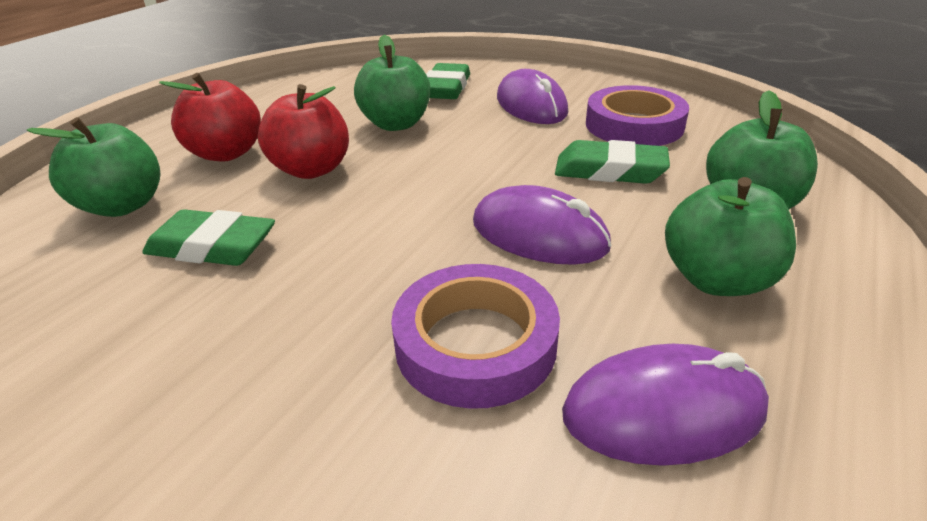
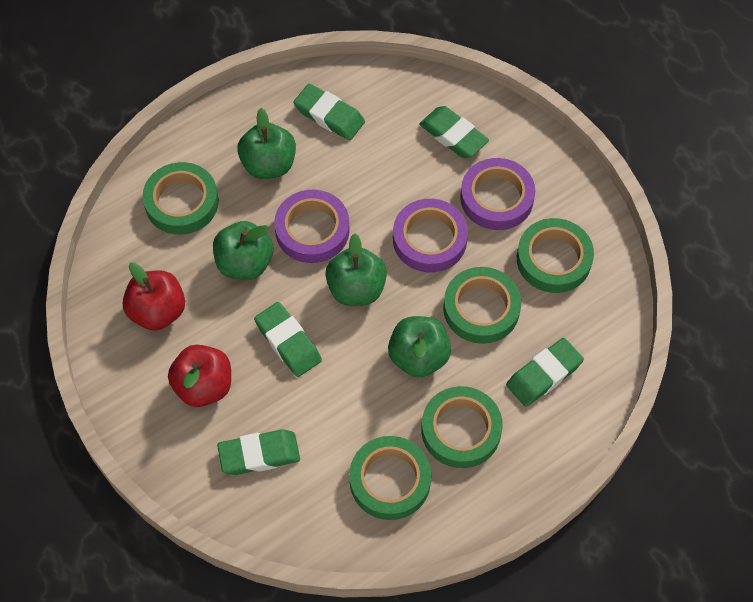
green eraser: 3 -> 5
green tape: 0 -> 5
purple mouse: 3 -> 0
purple tape: 2 -> 3

